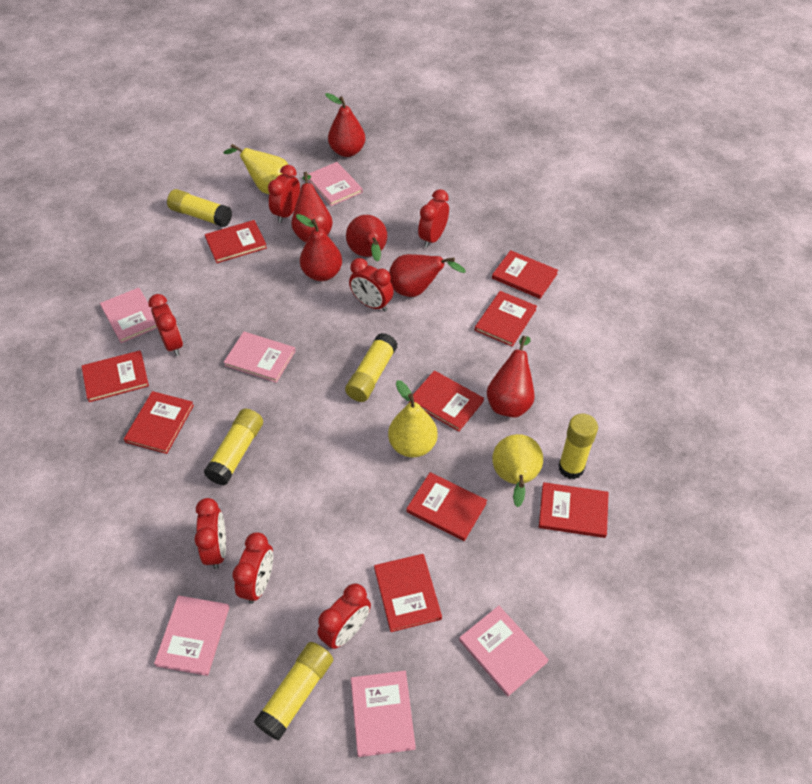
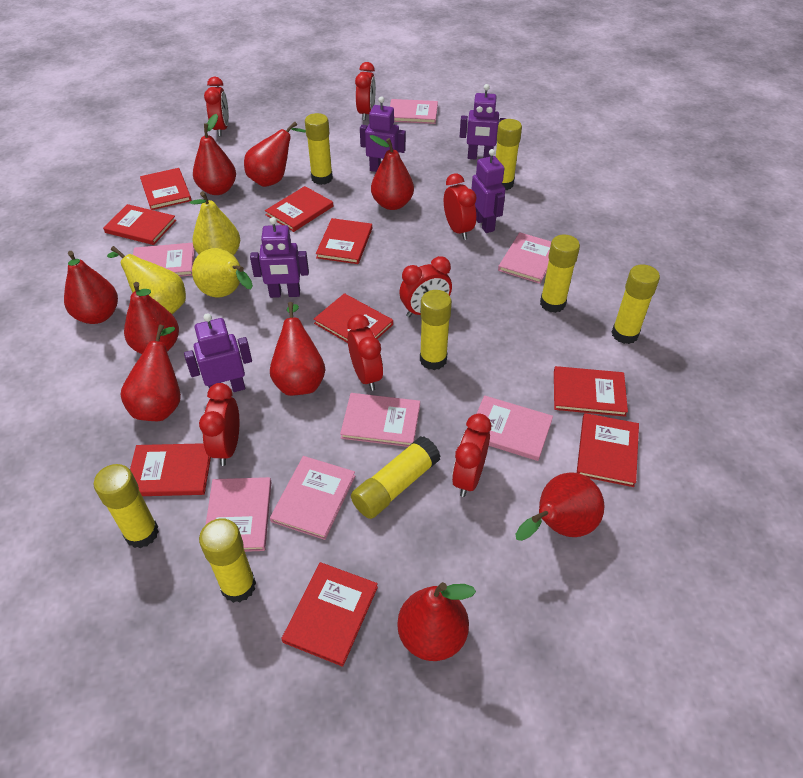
pink book: 6 -> 7
purple robot: 0 -> 5
red pear: 6 -> 9
yellow glue stick: 5 -> 8

